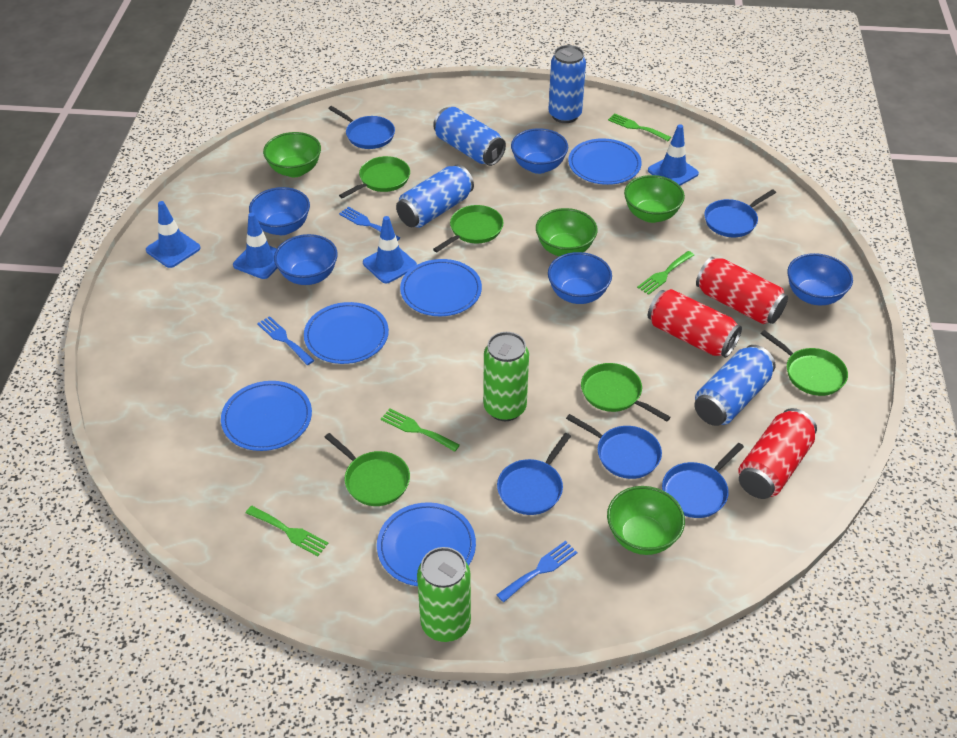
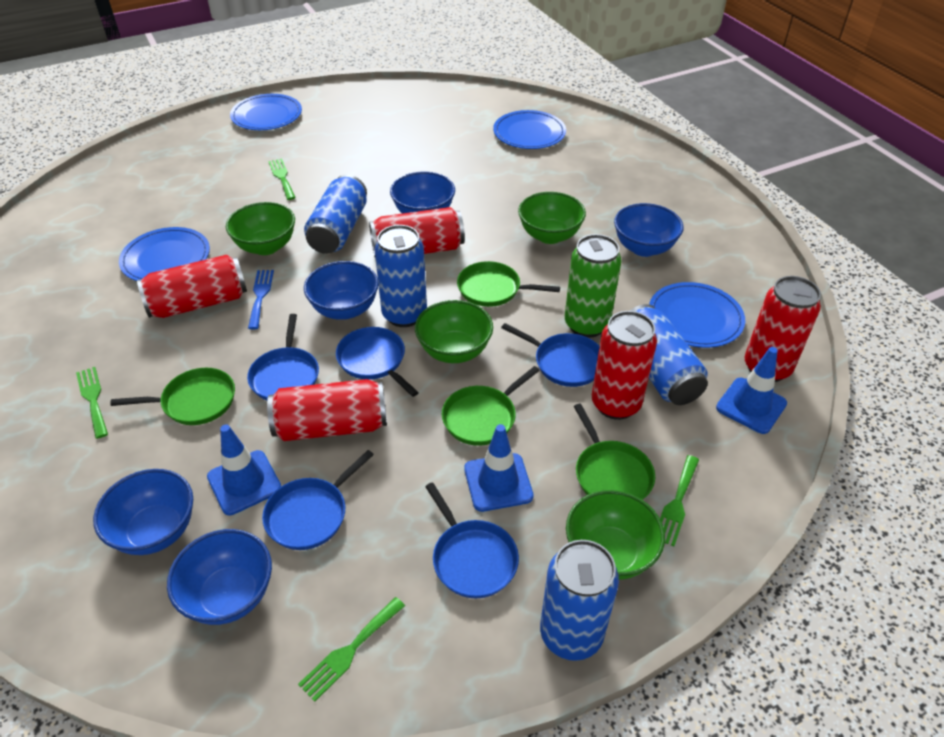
blue fork: 3 -> 1
blue plate: 5 -> 4
blue traffic cone: 4 -> 3
green can: 2 -> 1
green pan: 5 -> 4
red can: 3 -> 5

